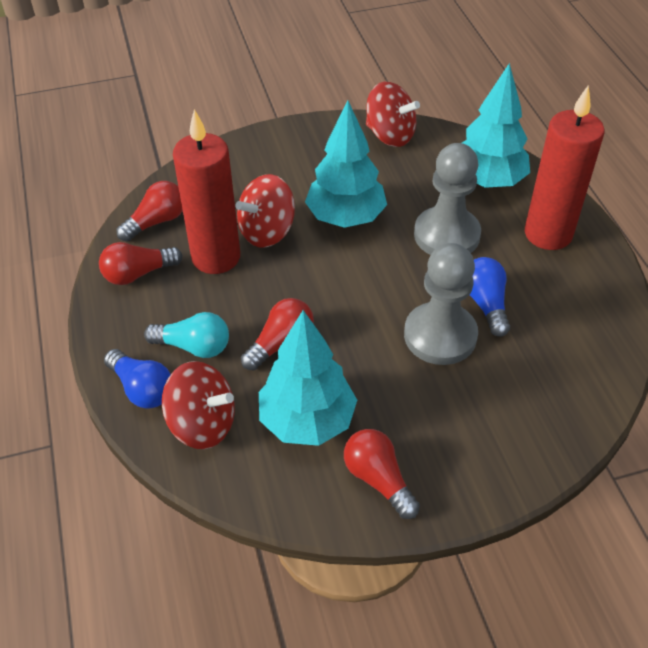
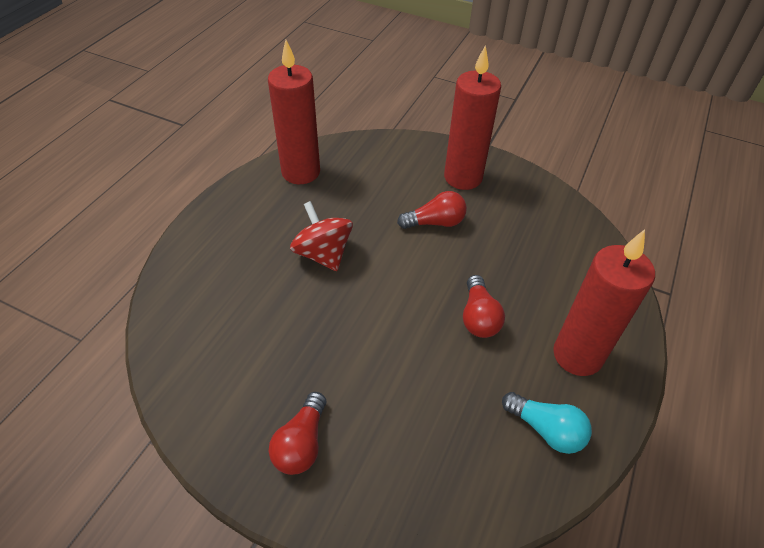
blue light bulb: 2 -> 0
grey pawn: 2 -> 0
red candle: 2 -> 3
red light bulb: 4 -> 3
red spinning top: 3 -> 1
turquoise tree: 3 -> 0

